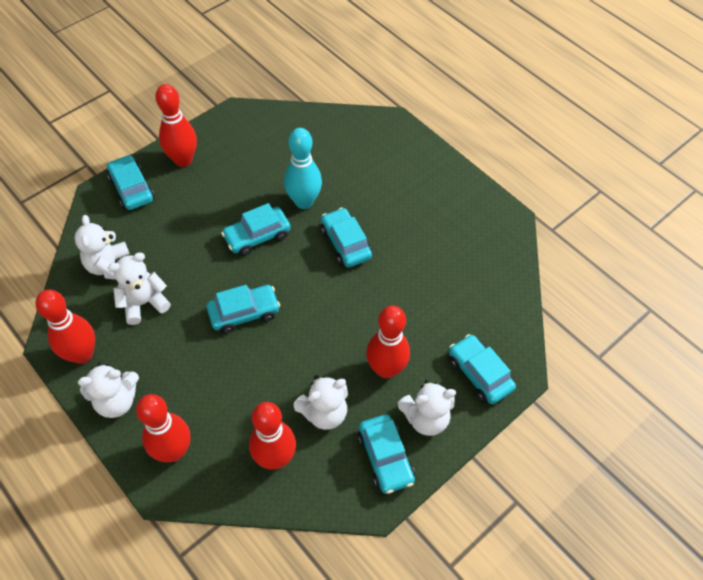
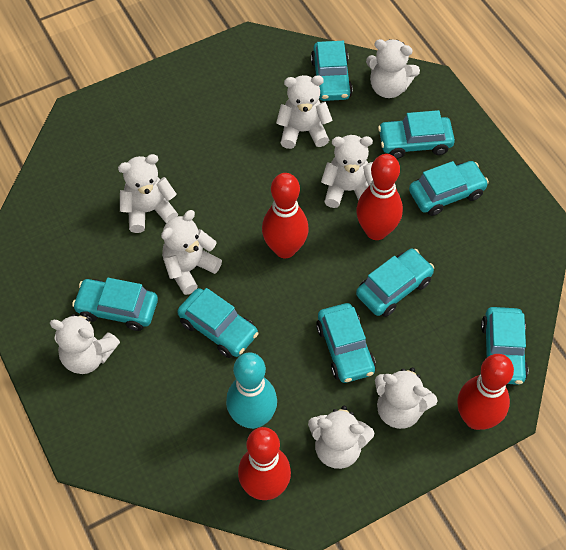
red bowling pin: 5 -> 4
turquoise car: 6 -> 8
white teddy bear: 5 -> 8

